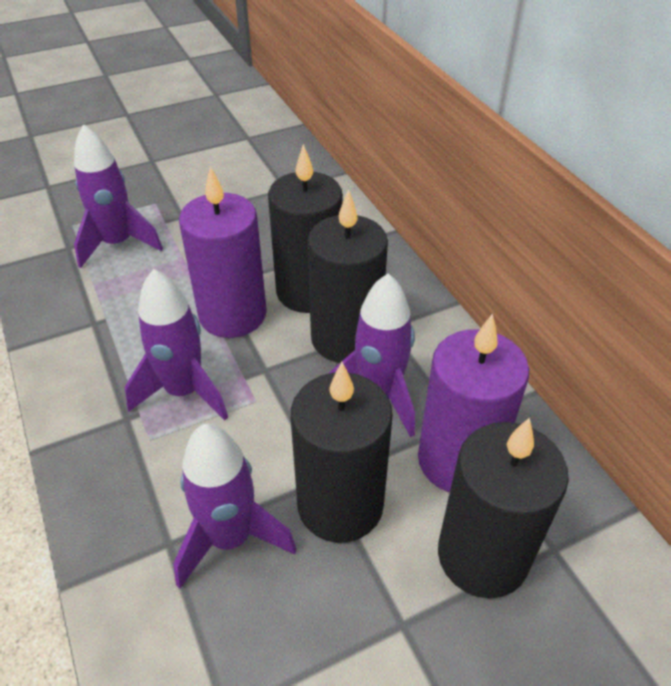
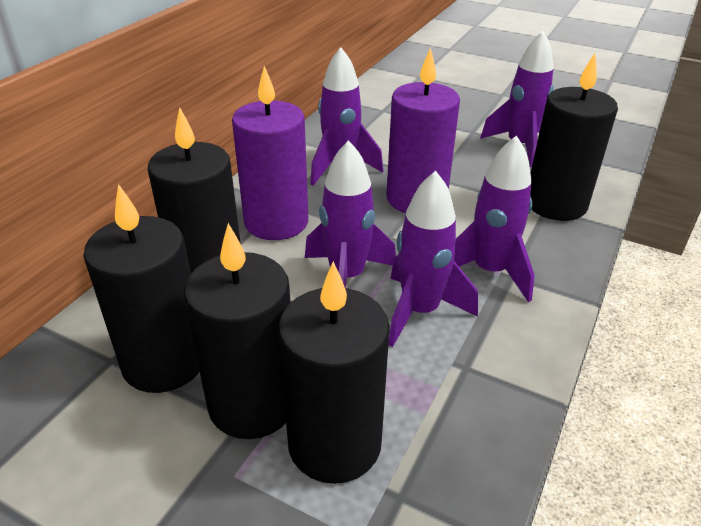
black candle: 4 -> 5
purple rocket: 4 -> 5

